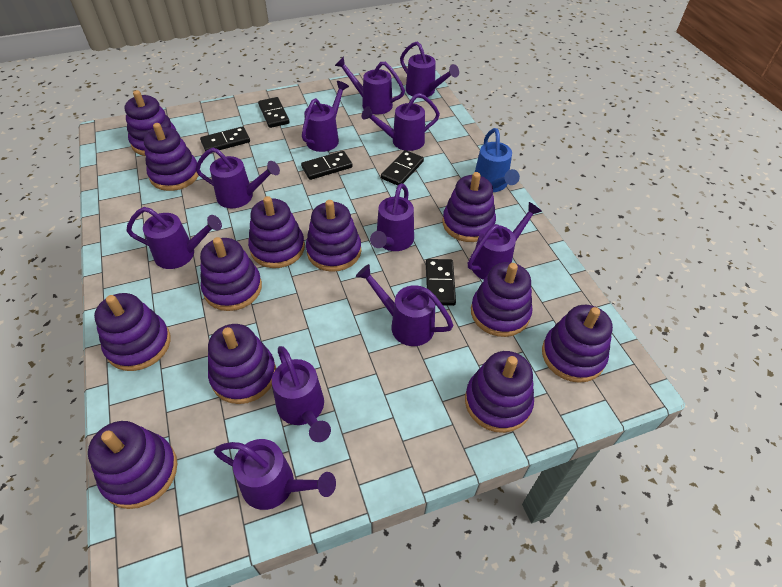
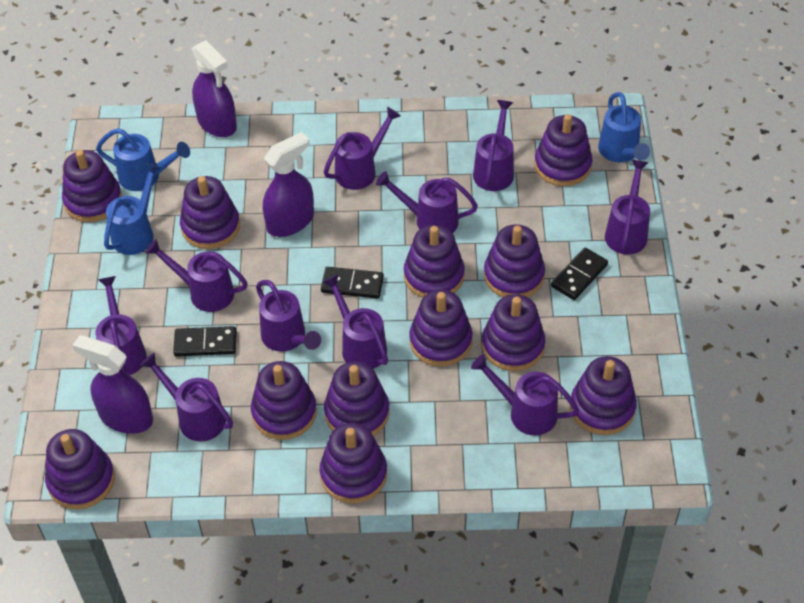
black domino: 5 -> 3
blue watering can: 1 -> 3
purple spray bottle: 0 -> 3
purple watering can: 11 -> 10

